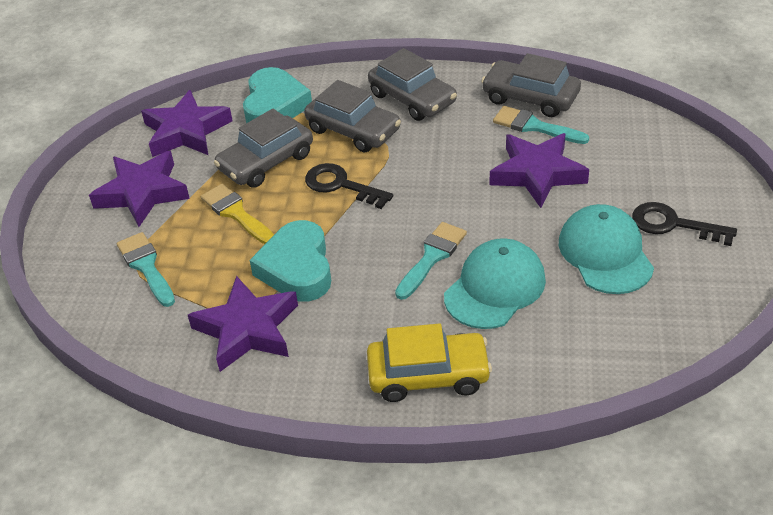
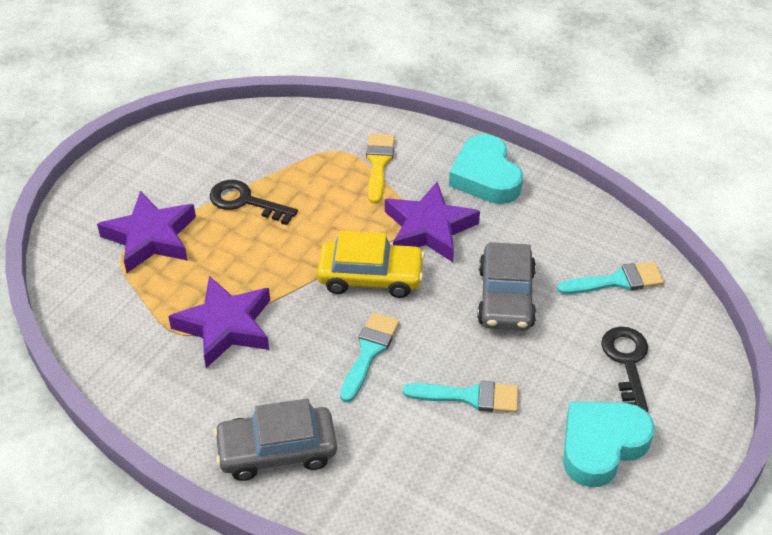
grey car: 4 -> 2
purple star: 4 -> 3
turquoise cap: 2 -> 0

